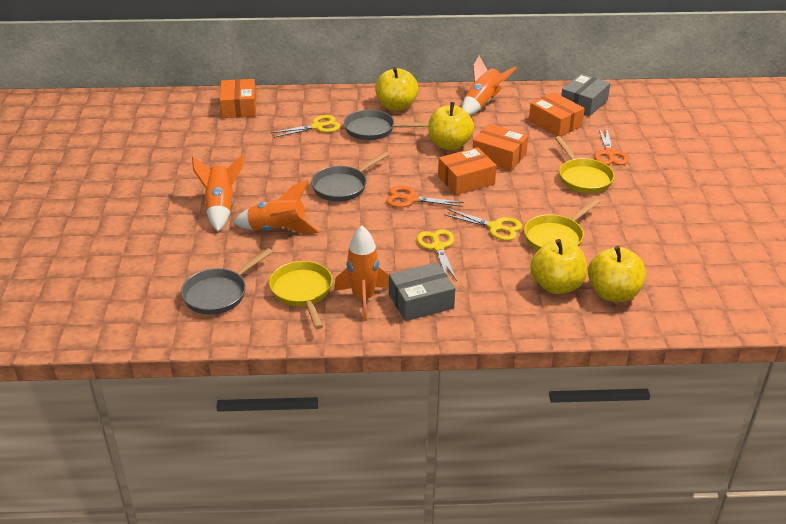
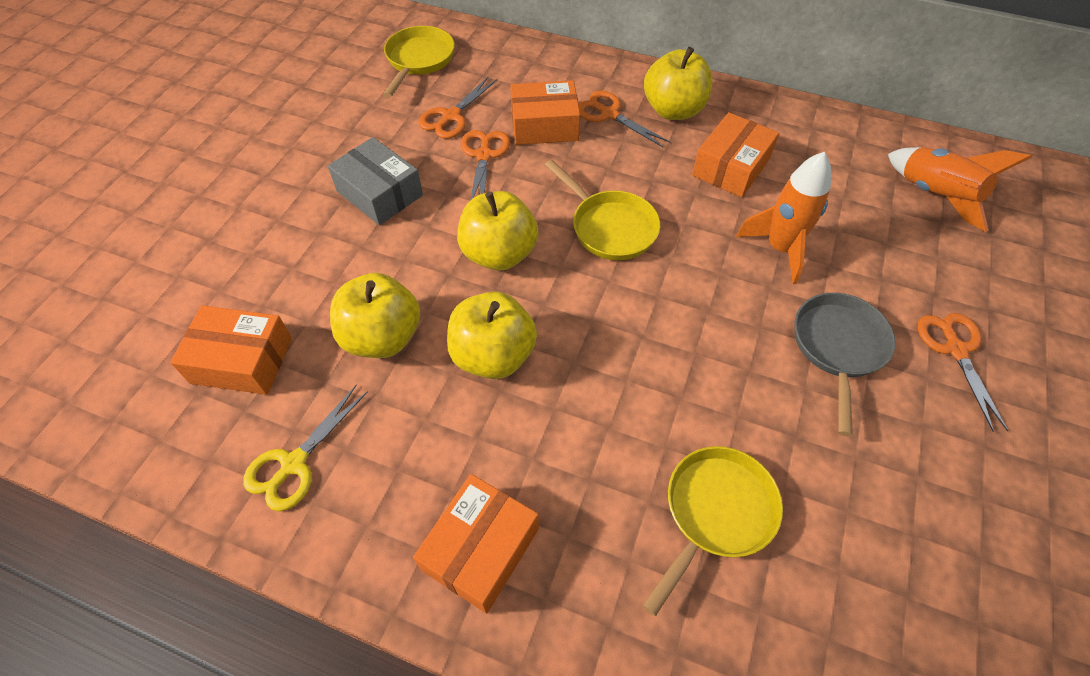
grey box: 2 -> 1
grey pan: 3 -> 1
orange rocket: 4 -> 2
orange scissors: 2 -> 4
yellow scissors: 3 -> 1

